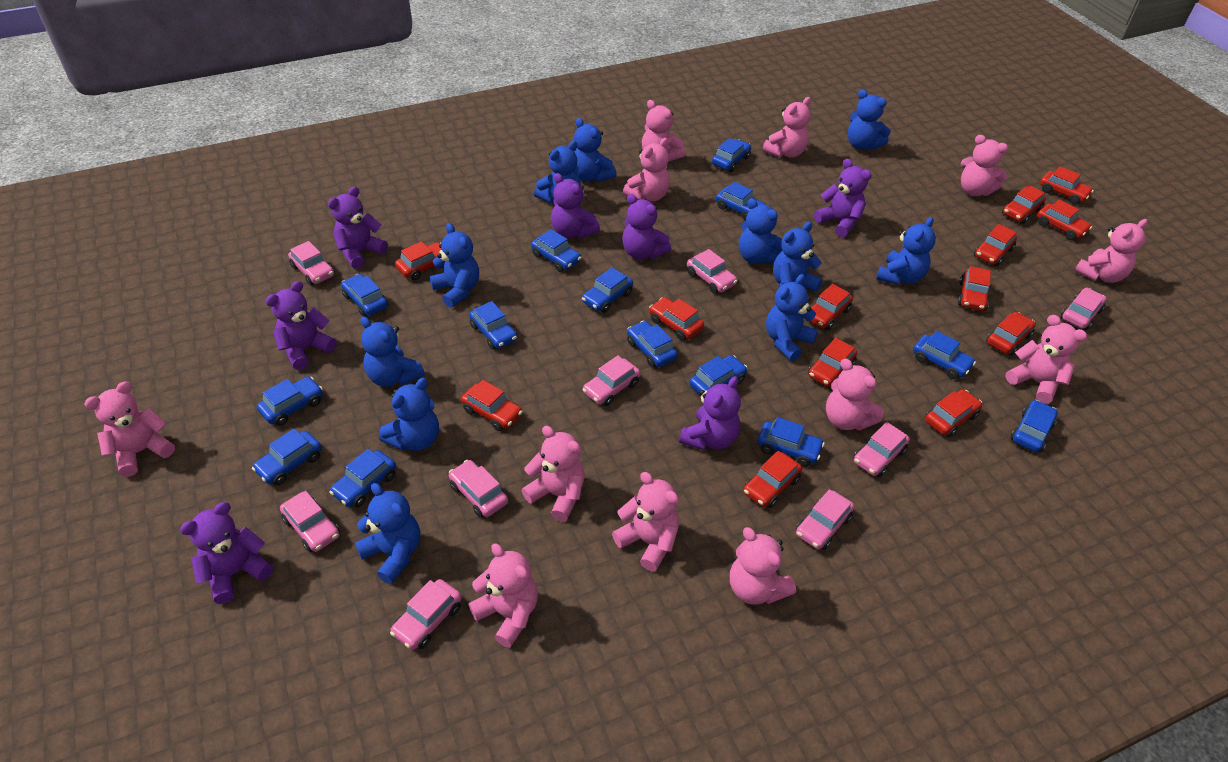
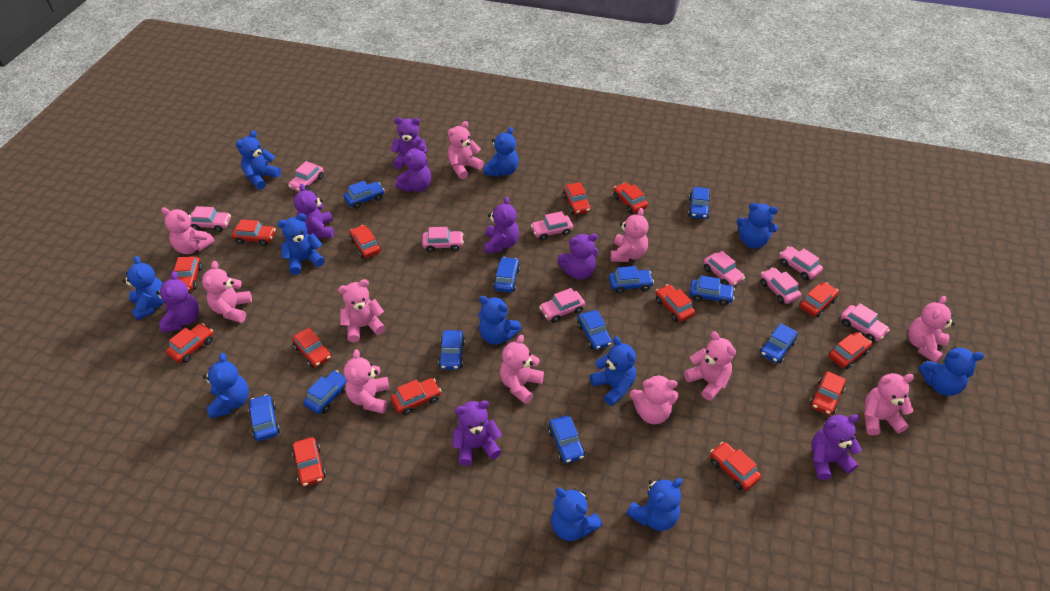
blue car: 14 -> 11
pink teddy bear: 12 -> 11
purple teddy bear: 7 -> 8
red car: 13 -> 14

